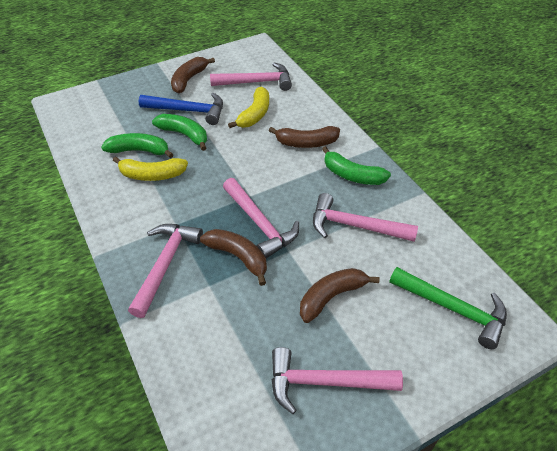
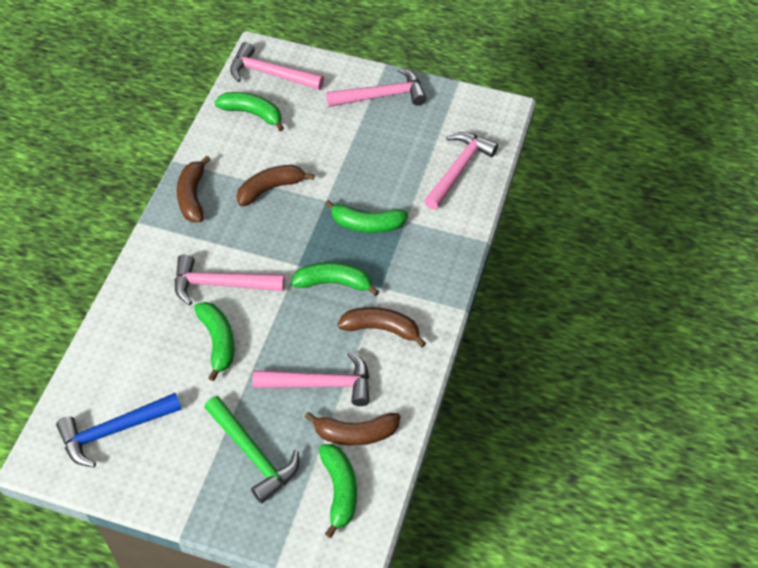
green banana: 3 -> 5
yellow banana: 2 -> 0

